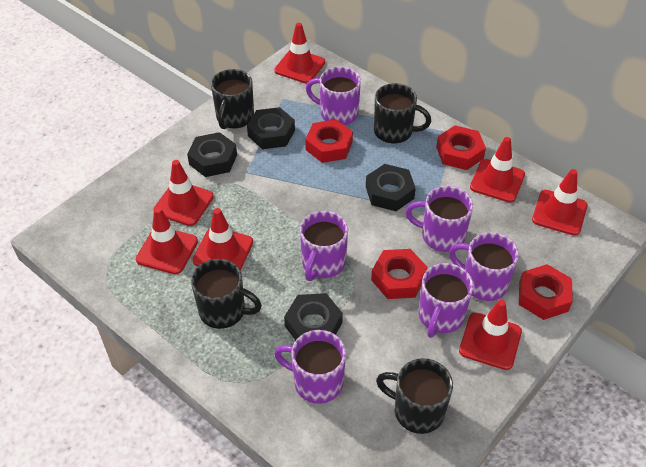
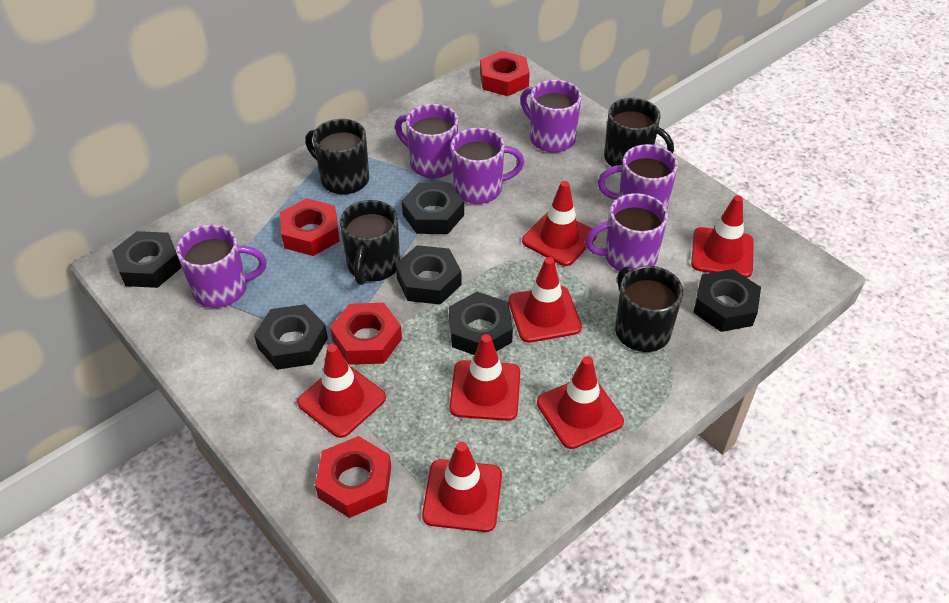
black nut: 4 -> 6

